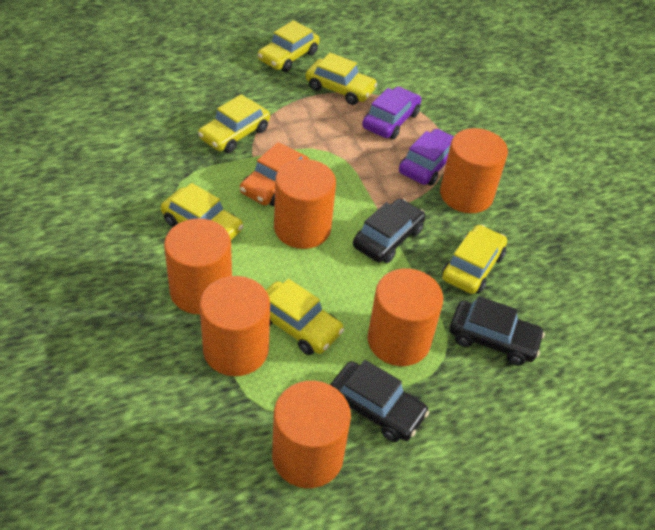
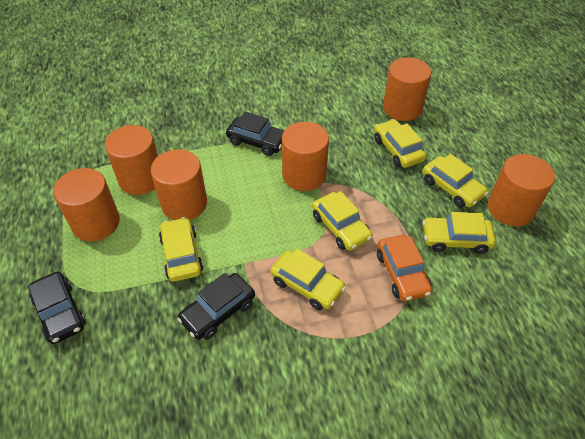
purple car: 2 -> 0

